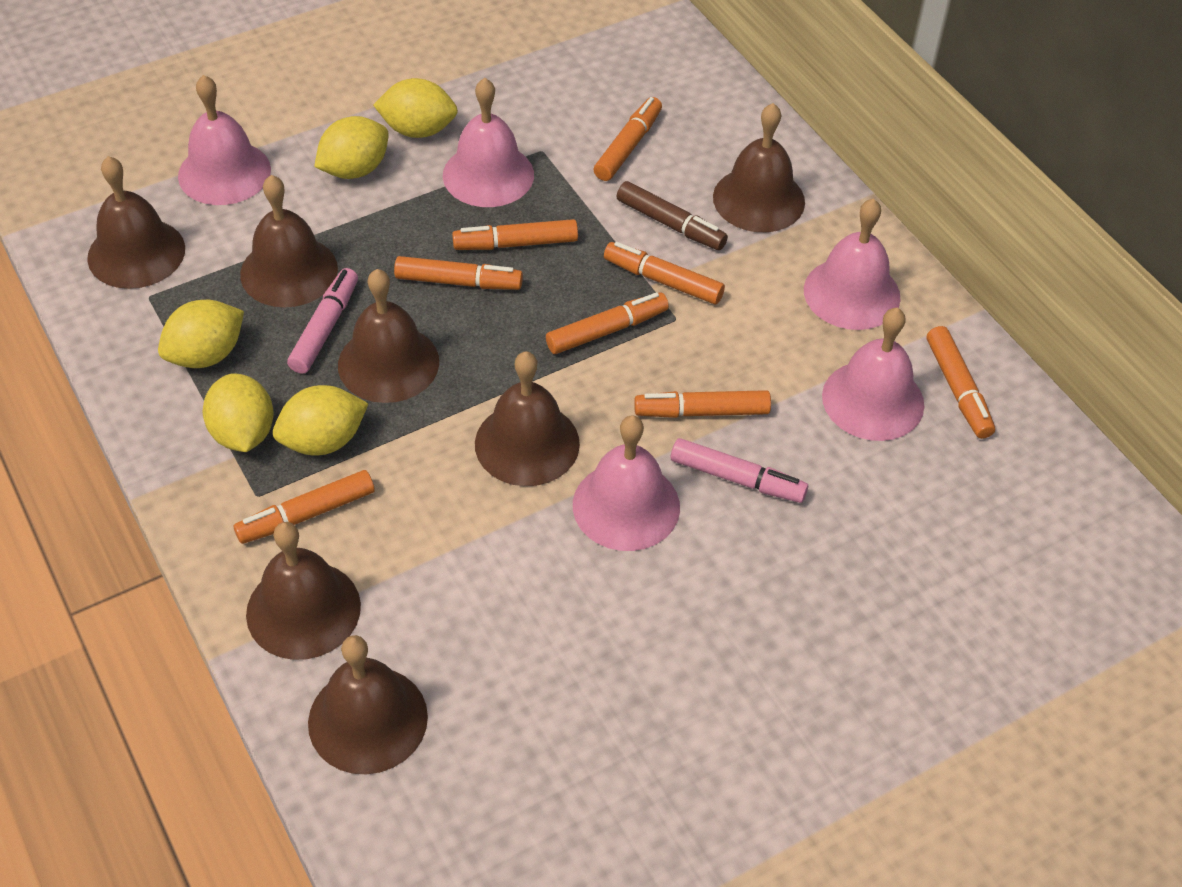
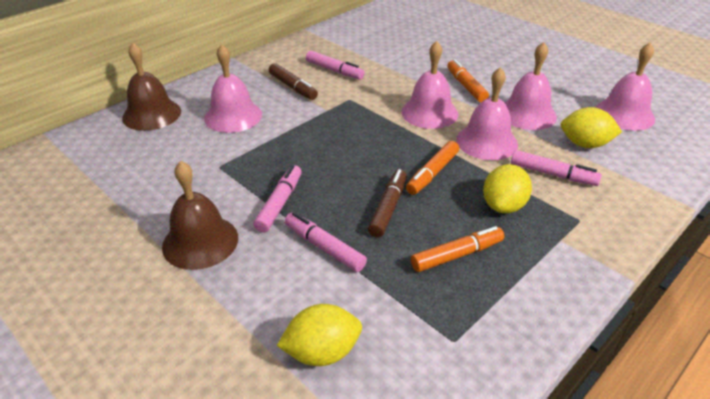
brown bell: 7 -> 2
brown marker: 1 -> 2
orange marker: 8 -> 3
pink marker: 2 -> 4
yellow lemon: 5 -> 3

